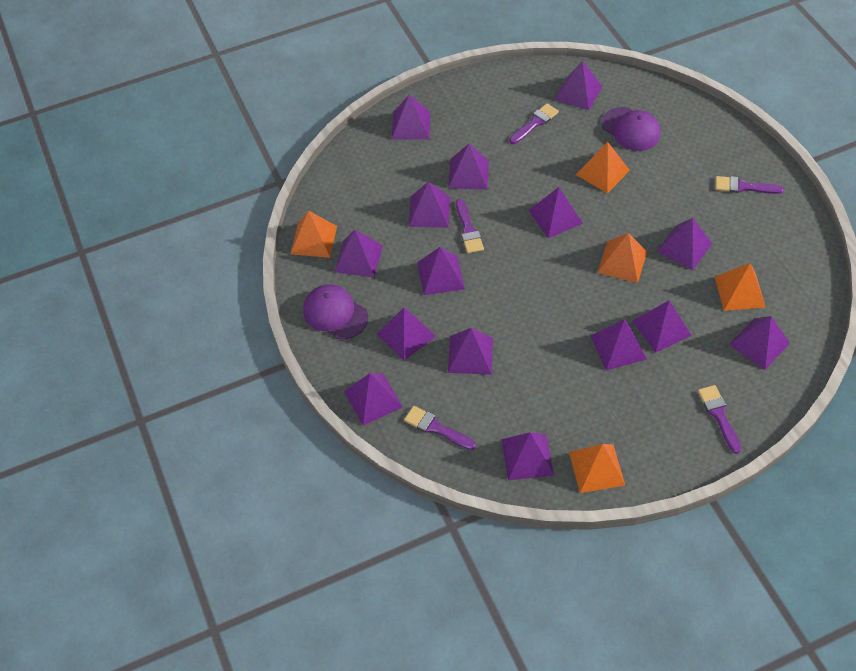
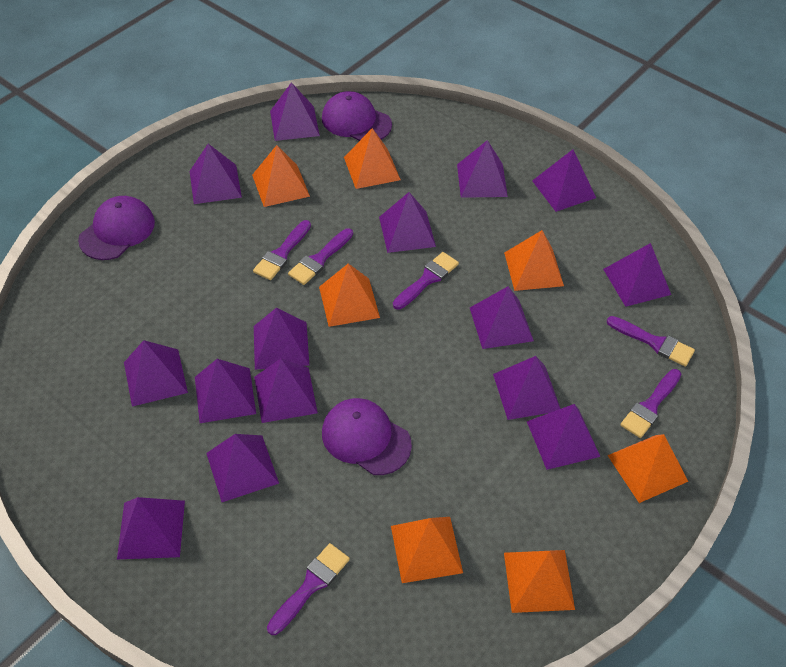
orange pyramid: 5 -> 7
purple brush: 5 -> 6
purple cap: 2 -> 3

